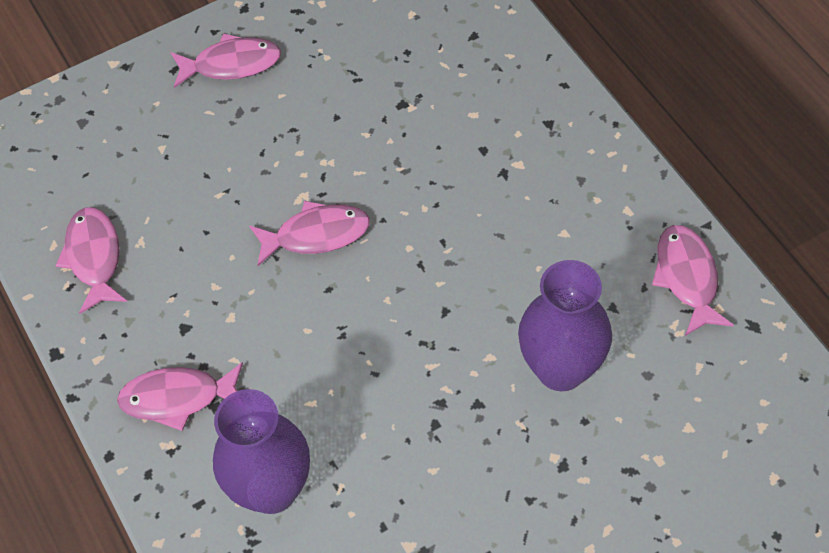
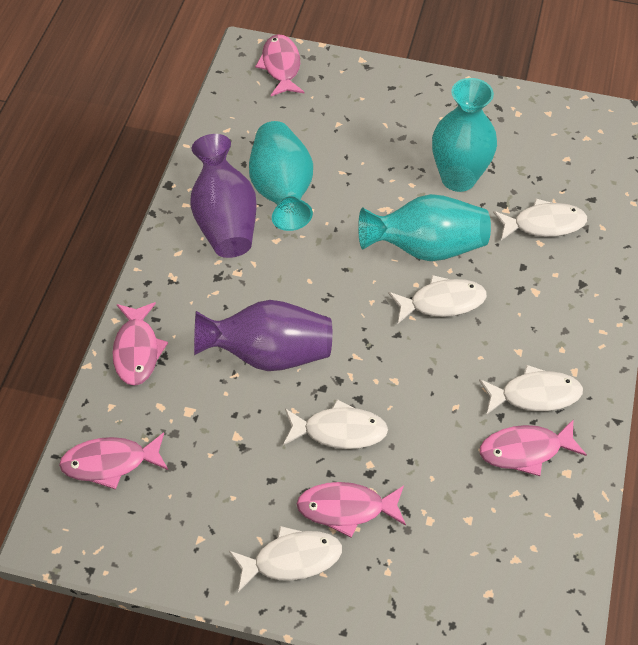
turquoise vase: 0 -> 3
white fish: 0 -> 5

